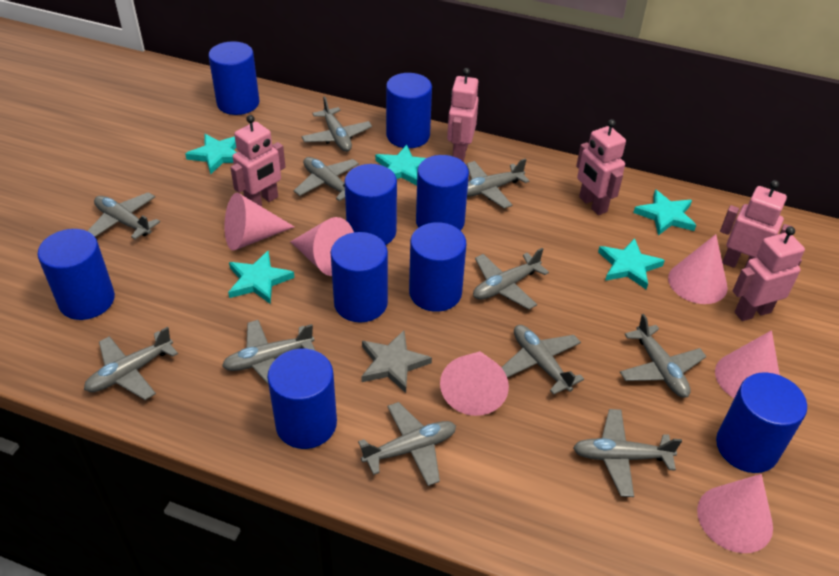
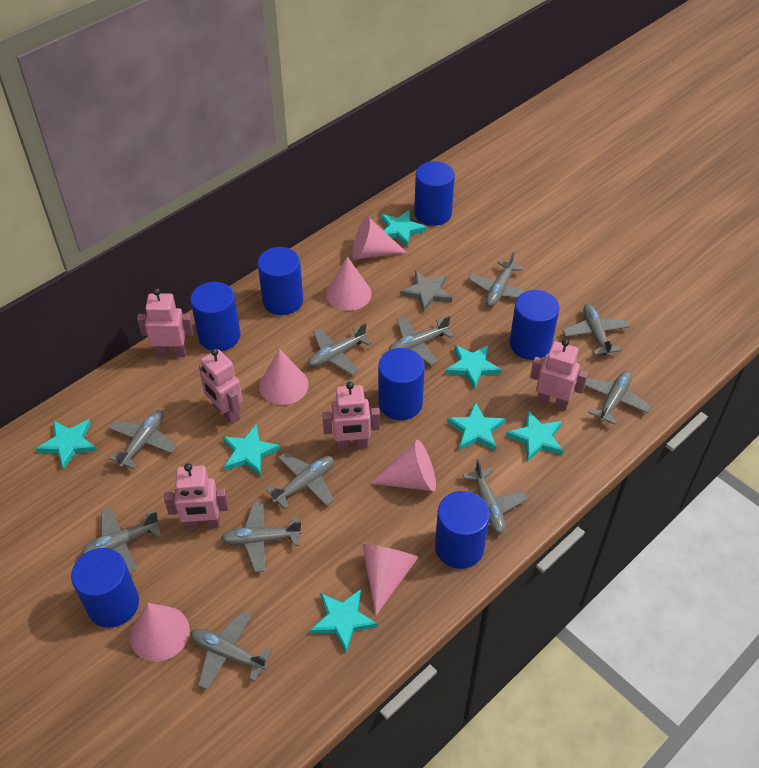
blue cylinder: 9 -> 7
turquoise star: 5 -> 7

